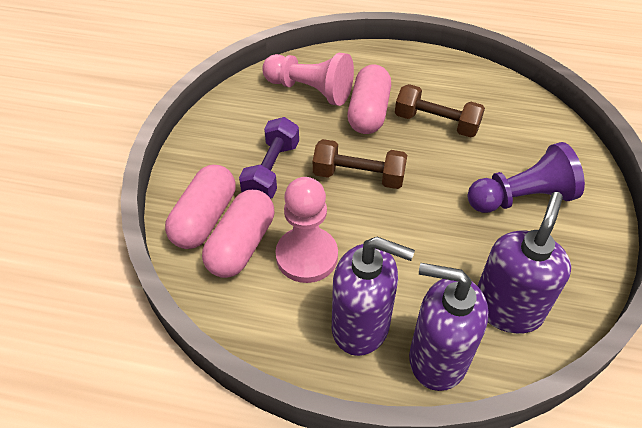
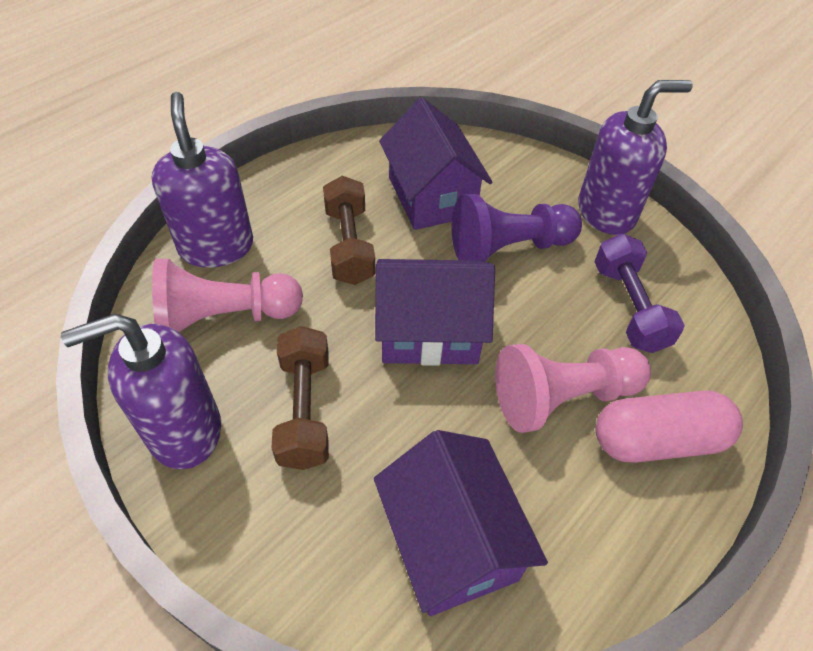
pink capsule: 3 -> 1
purple house: 0 -> 3

